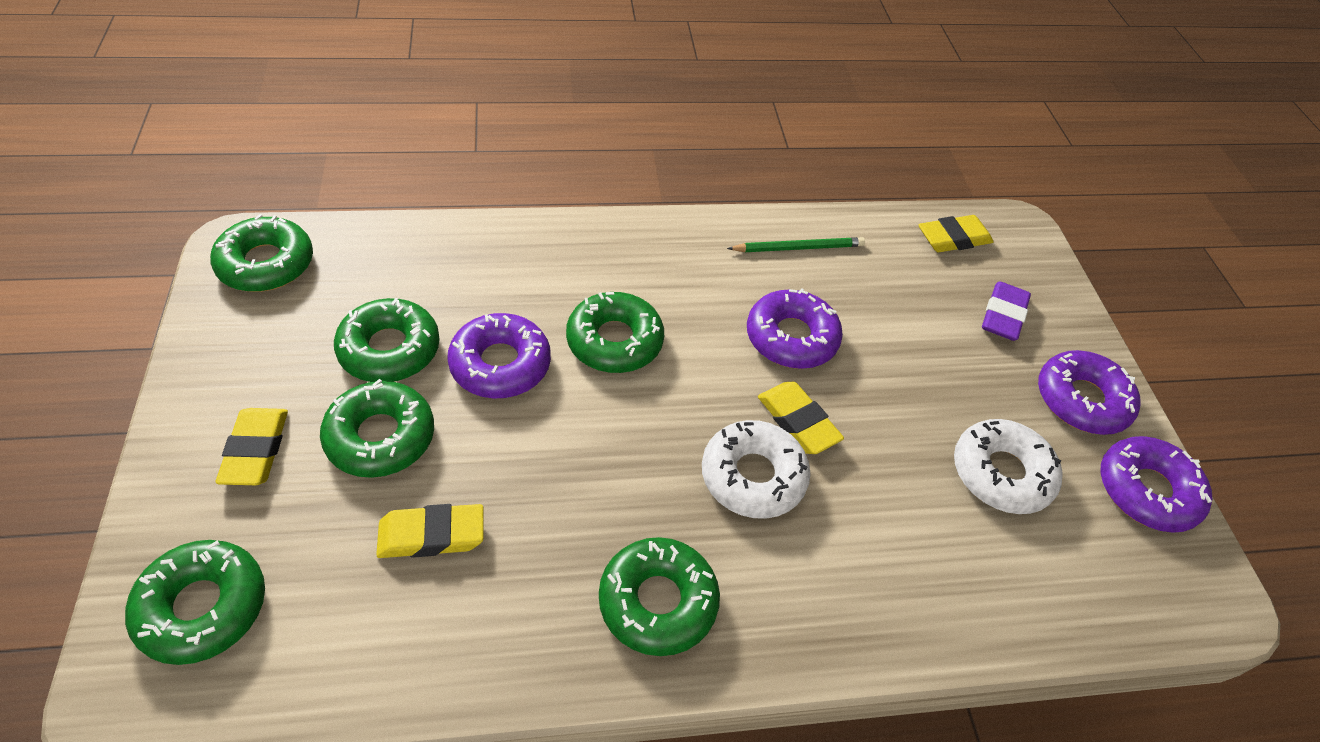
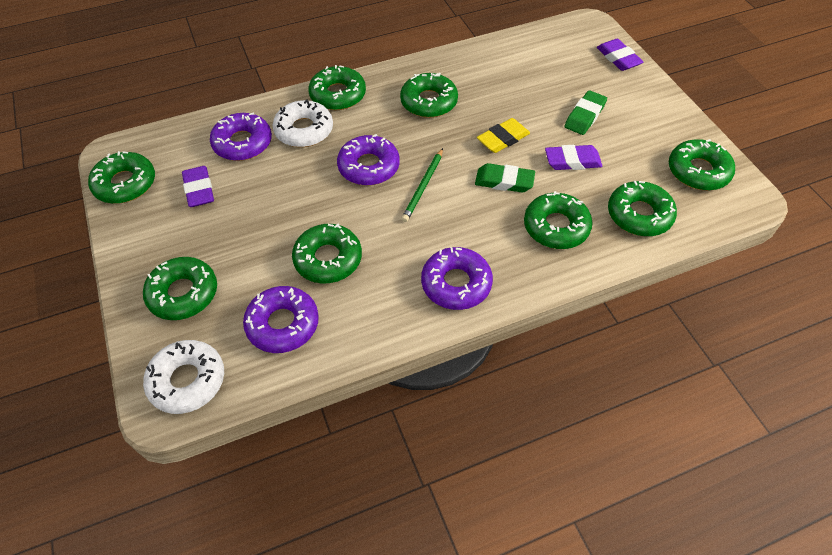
green donut: 6 -> 8
green eraser: 0 -> 2
purple eraser: 1 -> 3
yellow eraser: 4 -> 1

